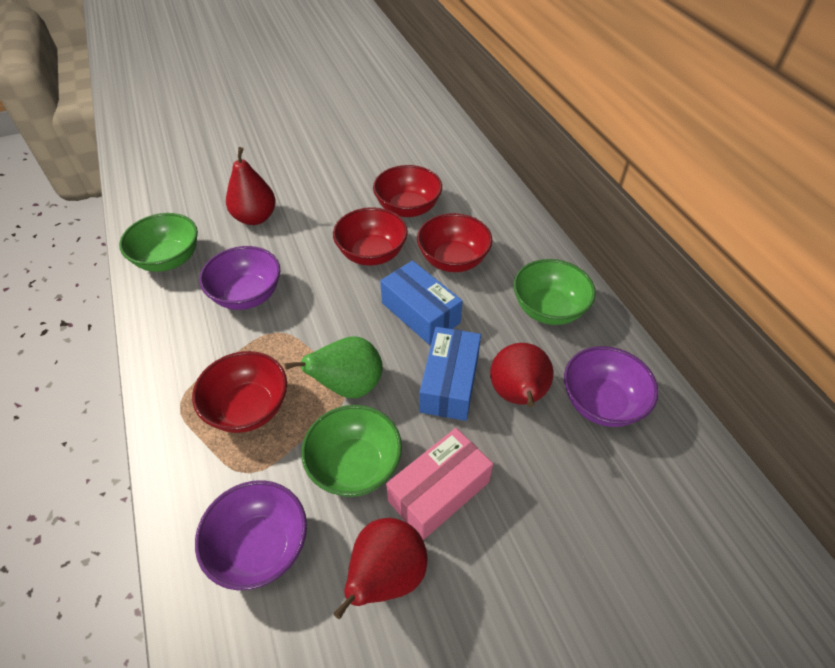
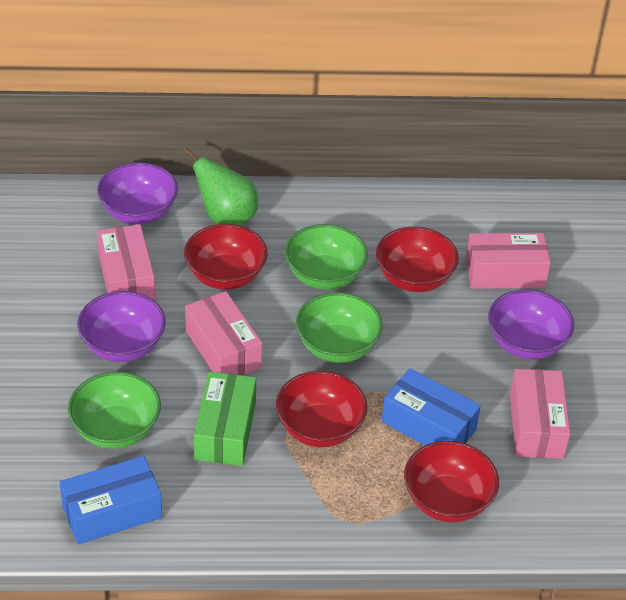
green box: 0 -> 1
pink box: 1 -> 4
red pear: 3 -> 0

